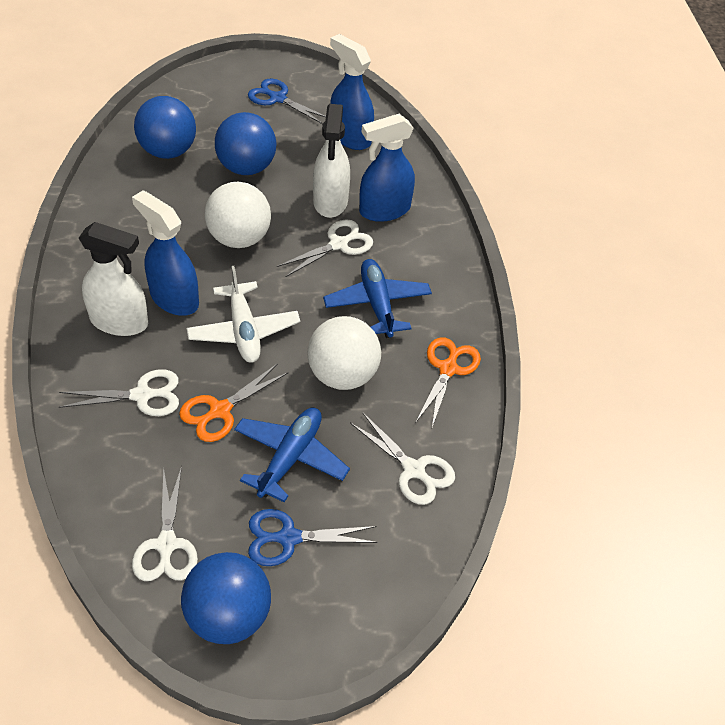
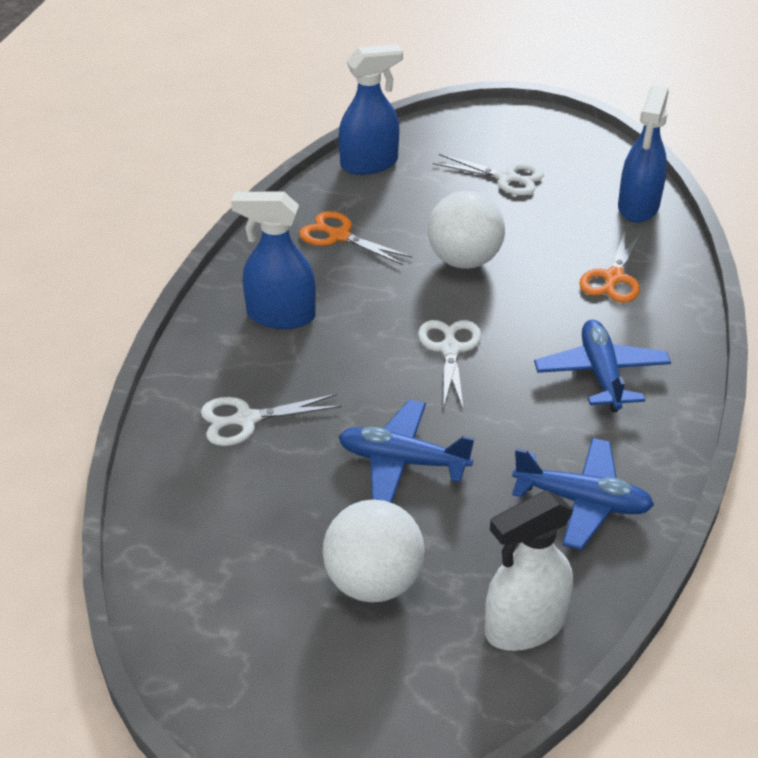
blue ball: 3 -> 0
blue plane: 2 -> 3
blue scissors: 2 -> 0
white plane: 1 -> 0
white scissors: 4 -> 3
white spray bottle: 2 -> 1

